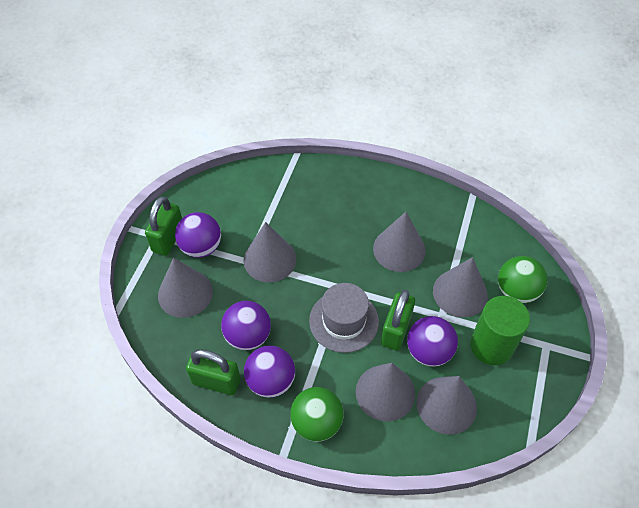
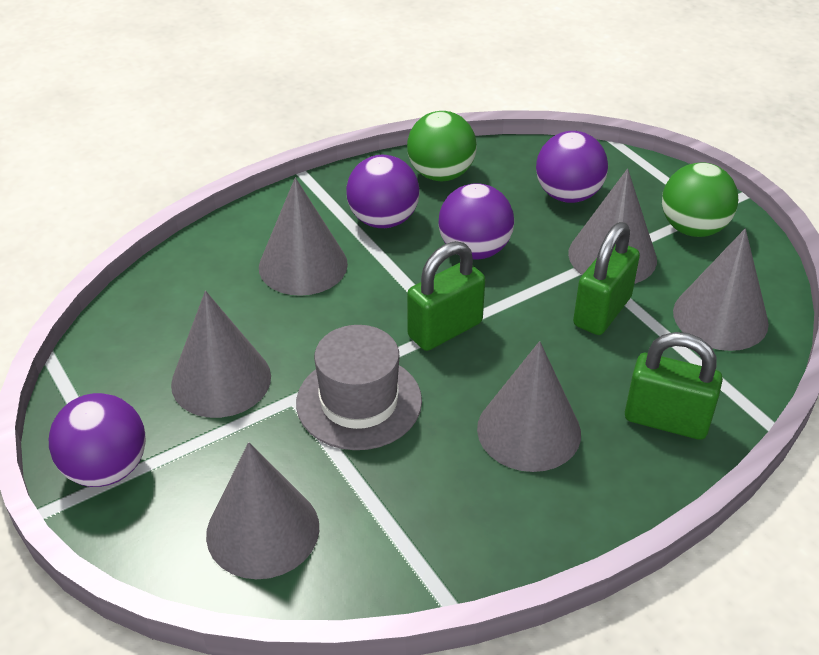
green cylinder: 1 -> 0

